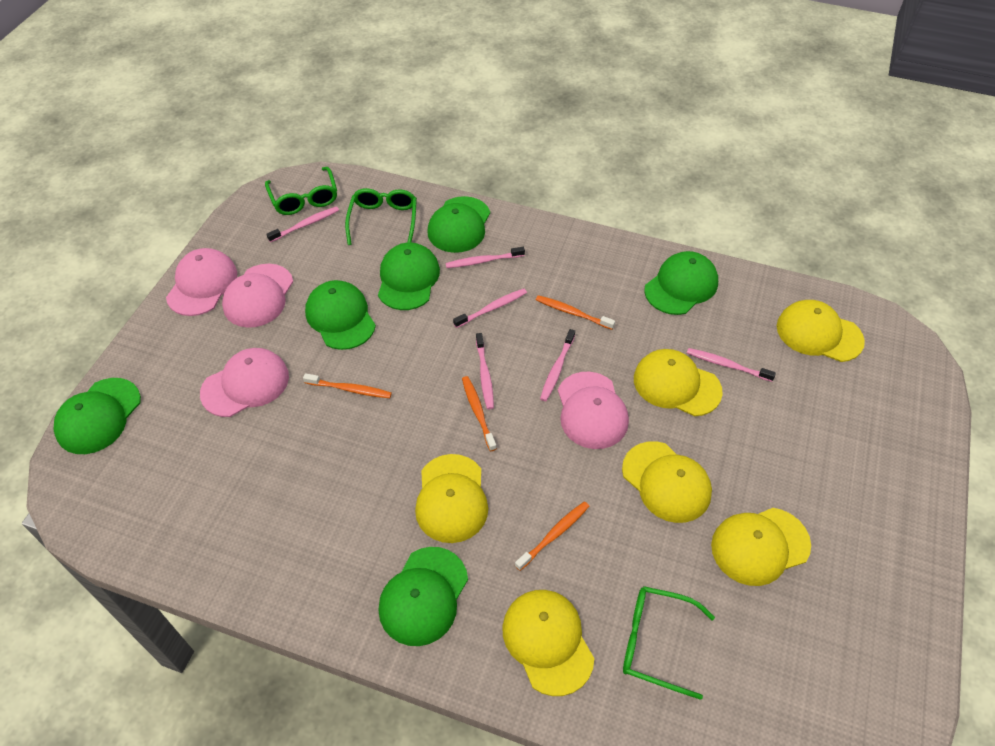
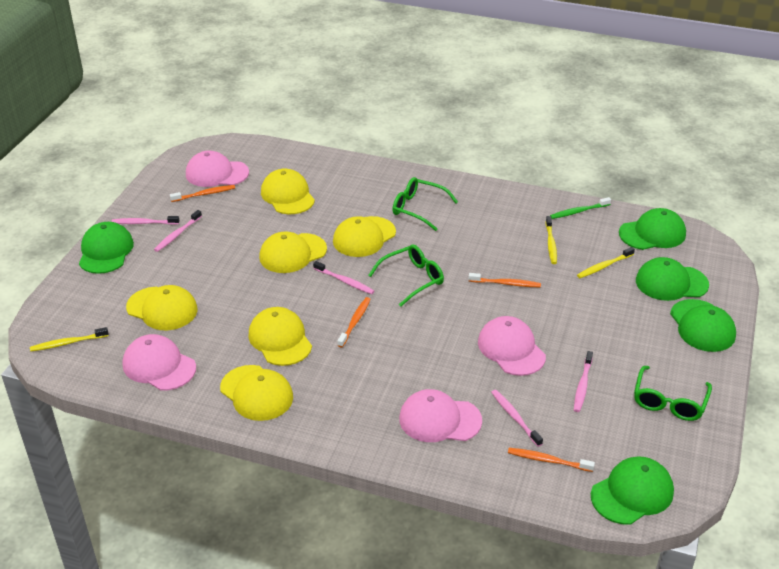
green cap: 6 -> 5
green toothbrush: 0 -> 1
pink toothbrush: 6 -> 5
yellow toothbrush: 0 -> 3

